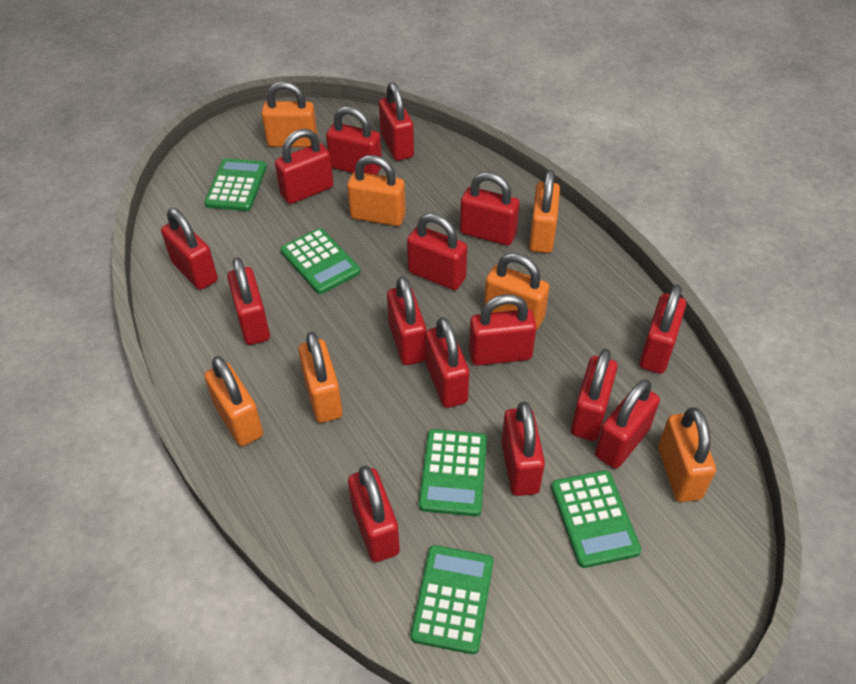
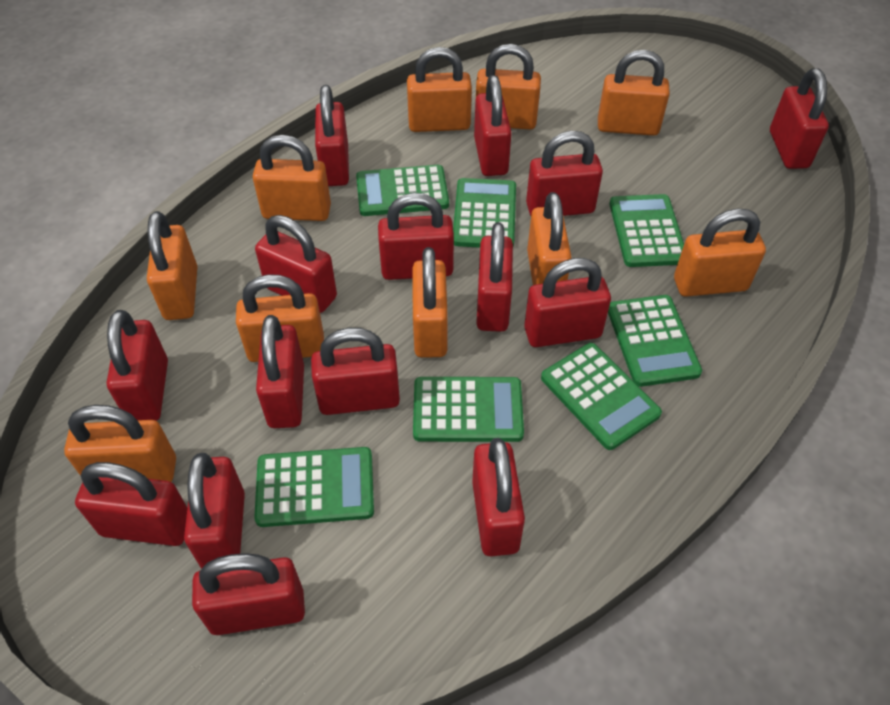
green calculator: 5 -> 7
orange padlock: 7 -> 10

